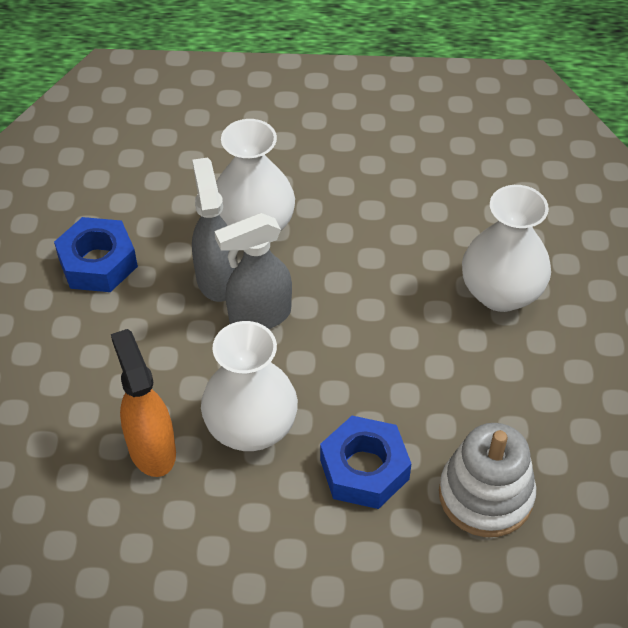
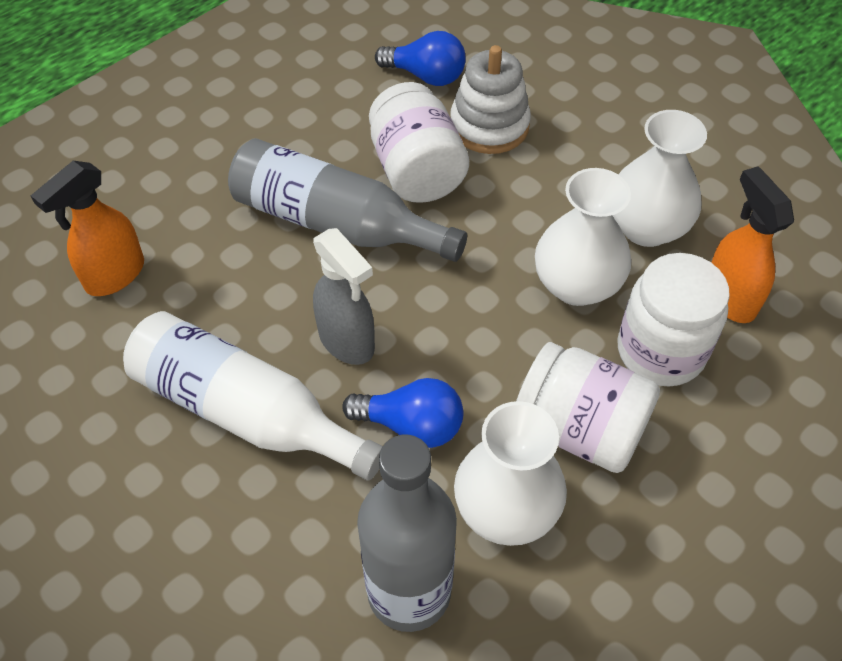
blue light bulb: 0 -> 2
blue nut: 2 -> 0
grey bottle: 0 -> 2
grey spray bottle: 2 -> 1
orange spray bottle: 1 -> 2
white bottle: 0 -> 1
white jar: 0 -> 3

